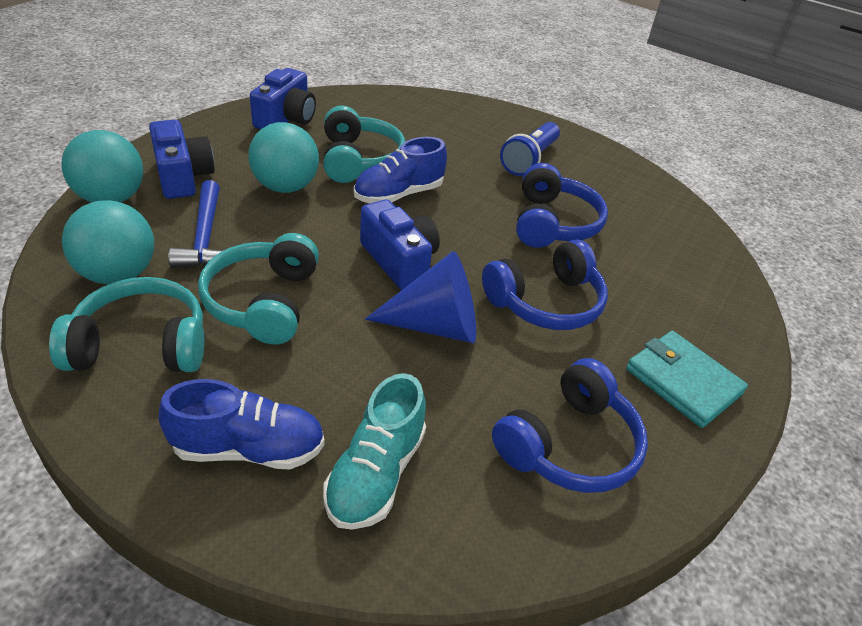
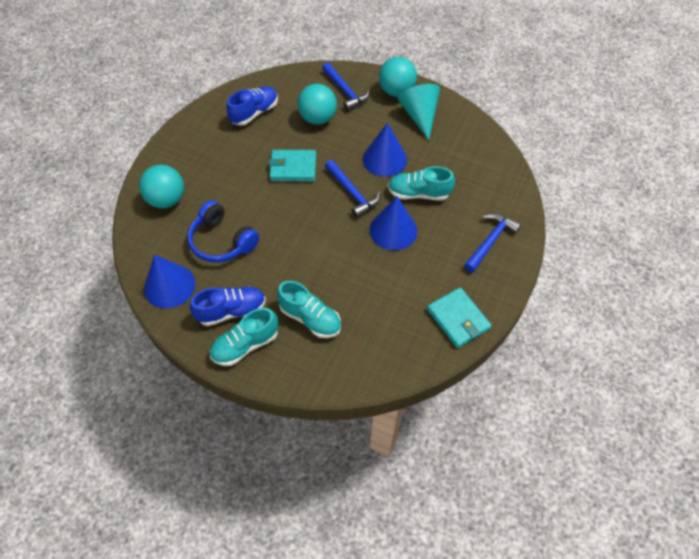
blue camera: 3 -> 0
blue cone: 1 -> 3
blue flashlight: 1 -> 0
blue hammer: 1 -> 3
blue headphones: 3 -> 1
turquoise cone: 0 -> 1
turquoise headphones: 3 -> 0
turquoise shoe: 1 -> 3
turquoise wallet: 1 -> 2

